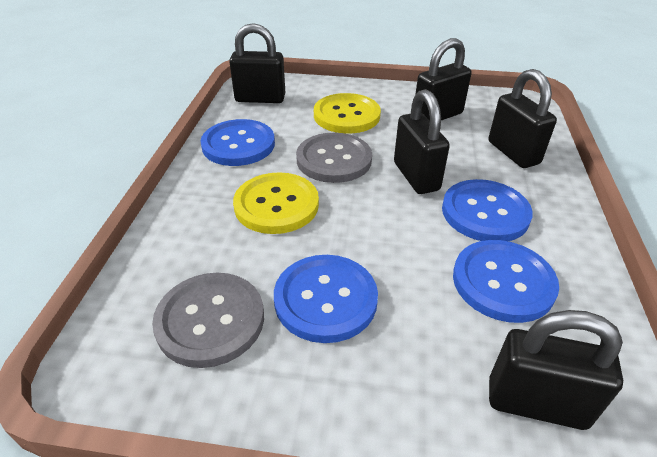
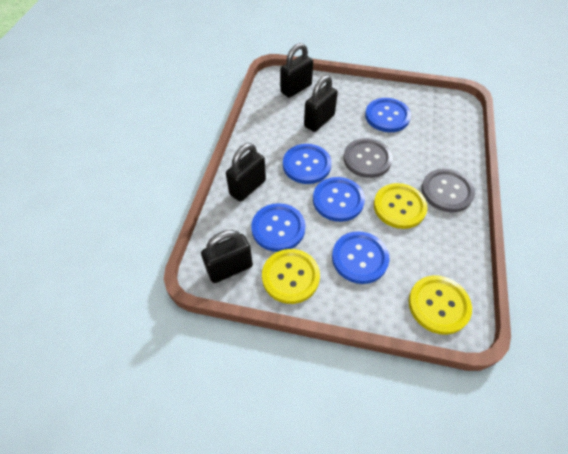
black padlock: 5 -> 4
blue button: 4 -> 5
yellow button: 2 -> 3

